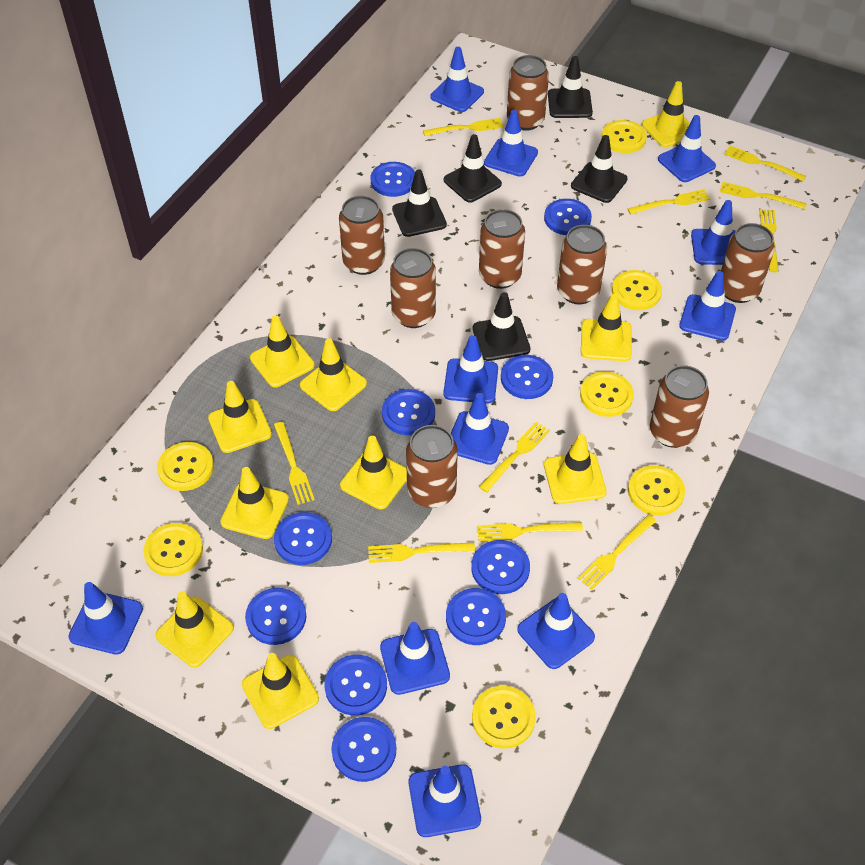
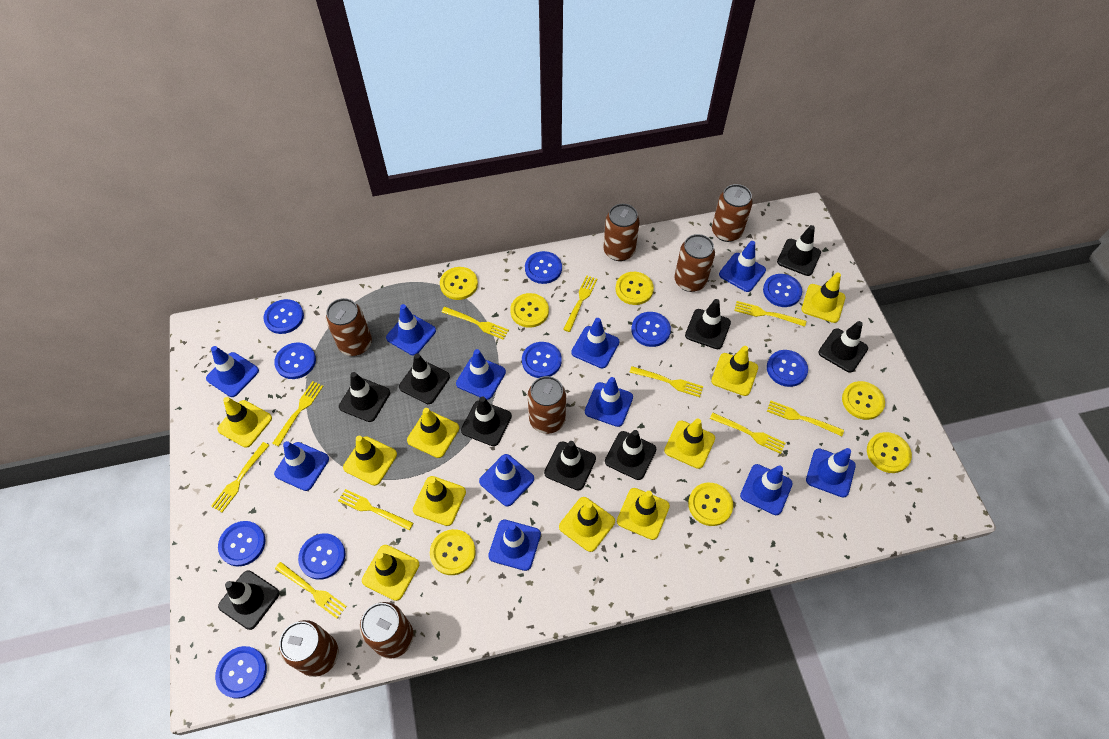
black traffic cone: 5 -> 9
brown can: 8 -> 7

